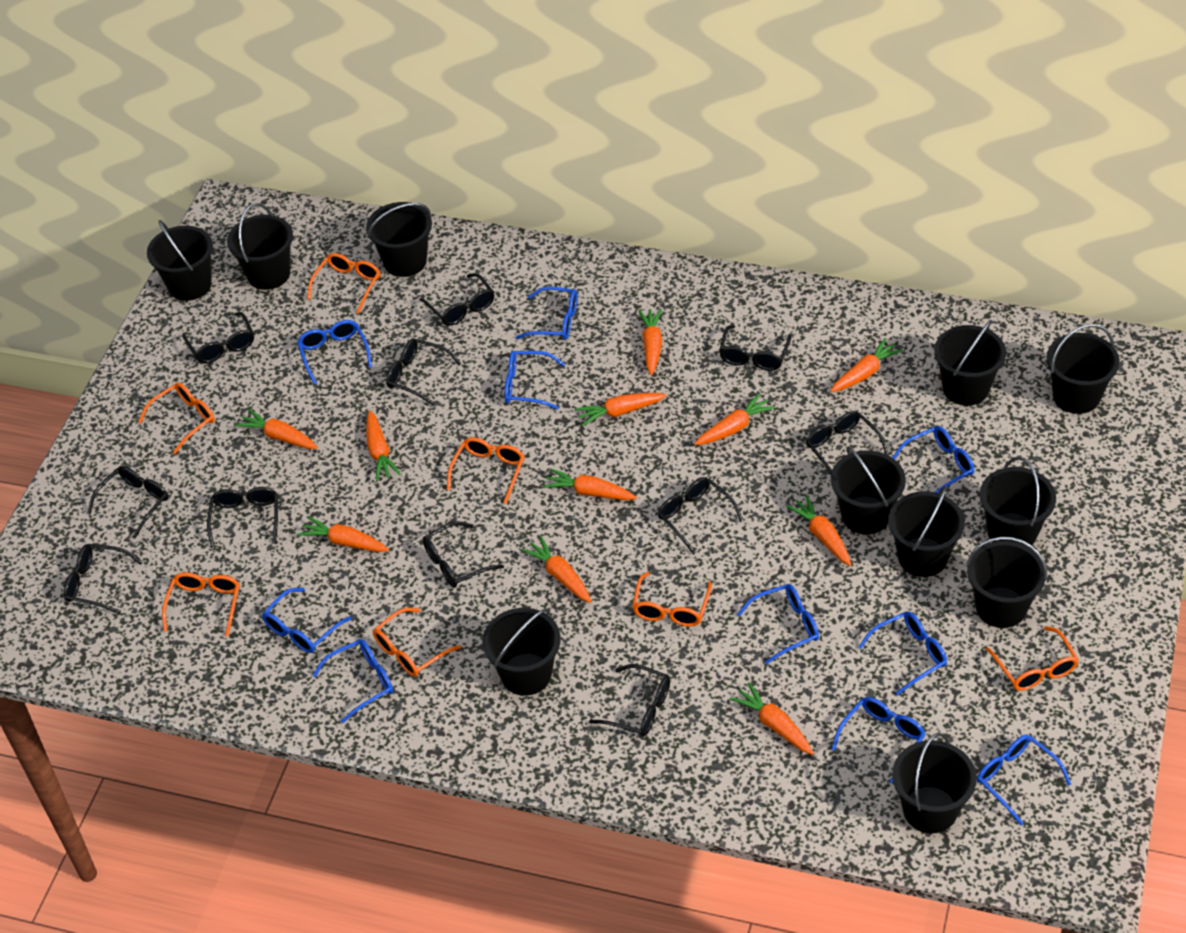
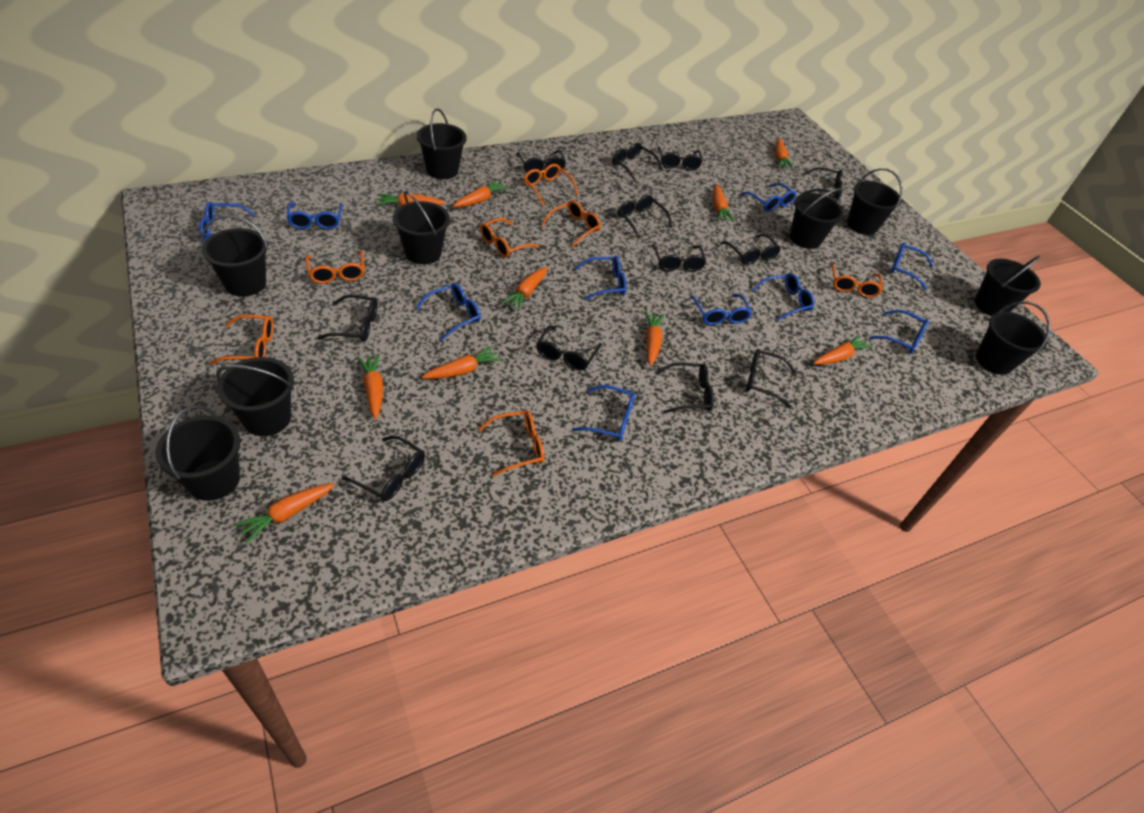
black bucket: 11 -> 9
black glasses: 11 -> 12
orange carrot: 11 -> 10

